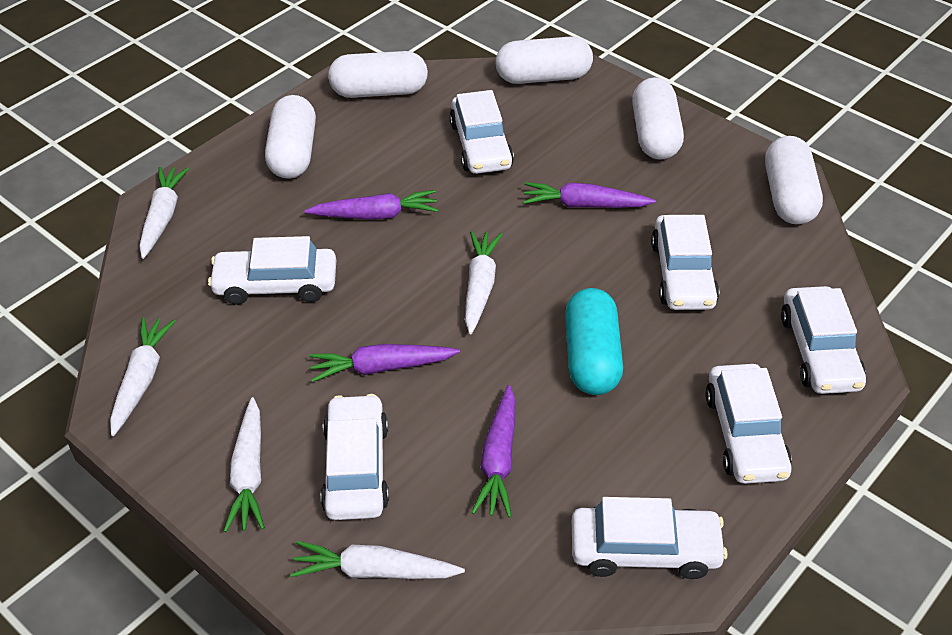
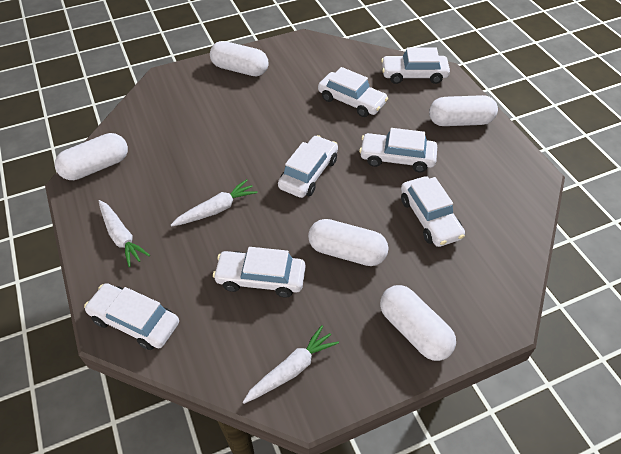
purple carrot: 4 -> 0
turquoise capsule: 1 -> 0
white carrot: 5 -> 3

